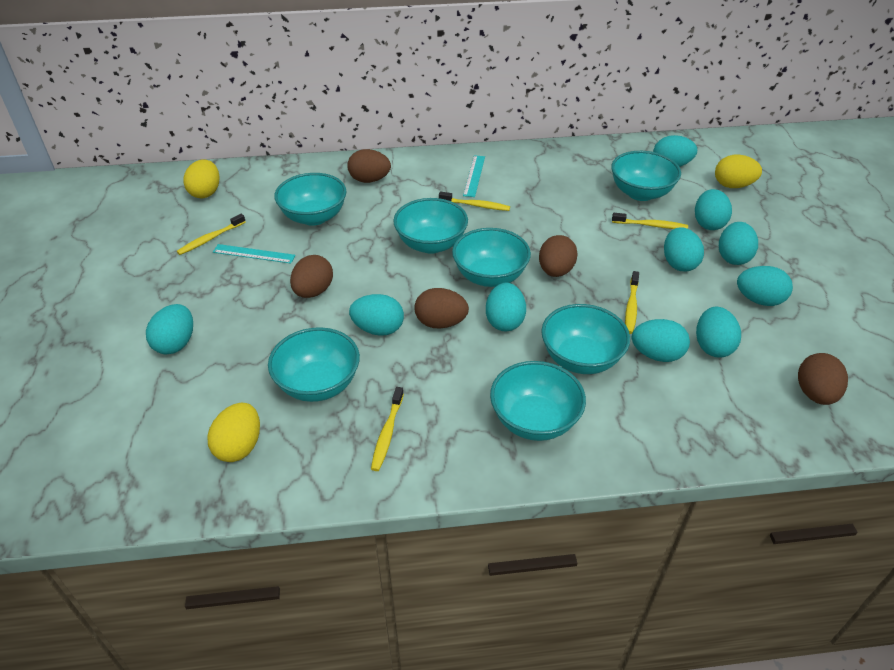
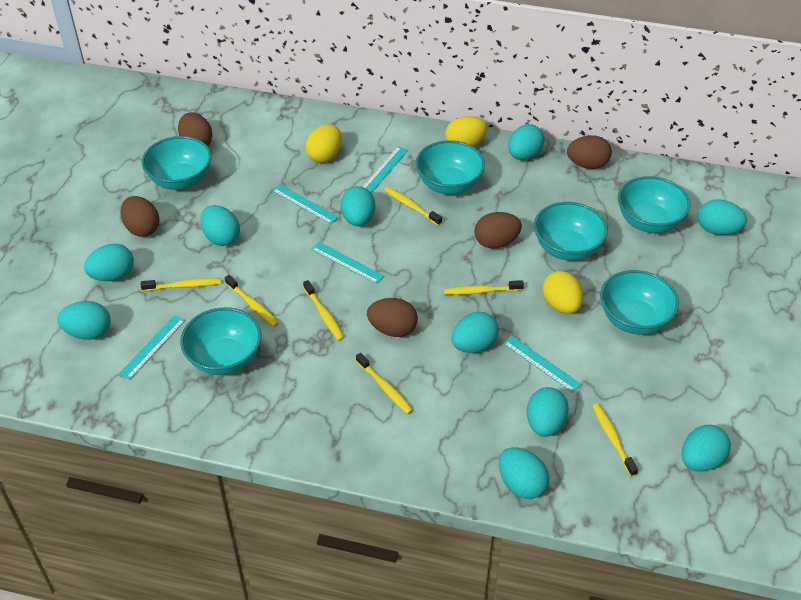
turquoise bowl: 7 -> 6
turquoise ruler: 2 -> 5
yellow toothbrush: 5 -> 7

